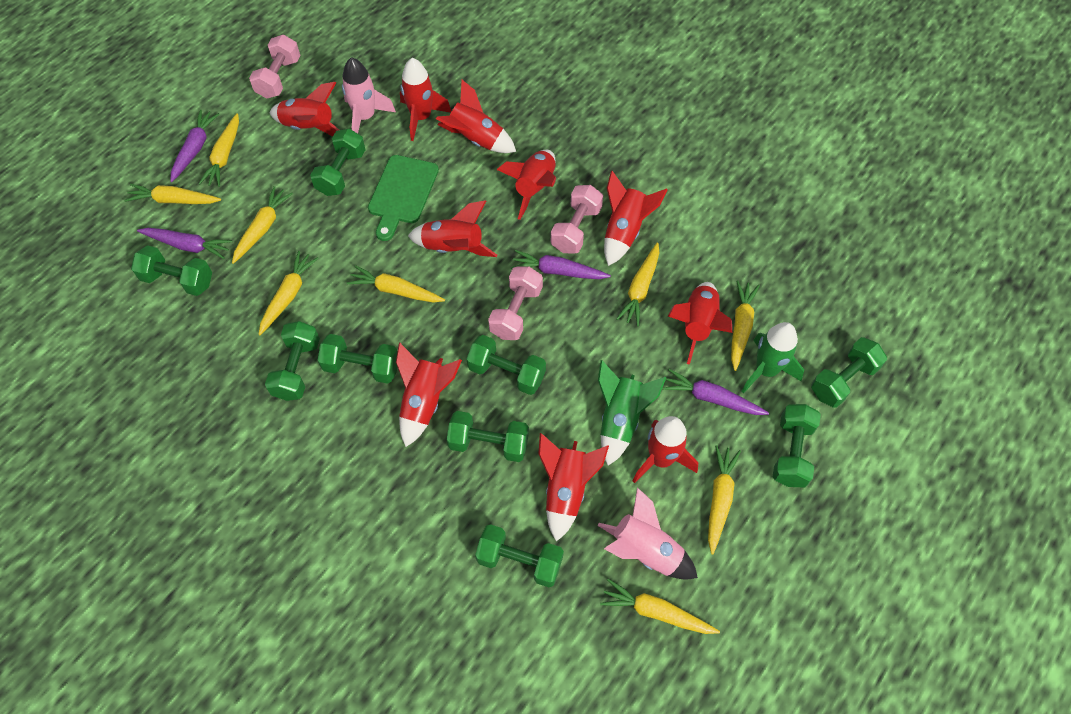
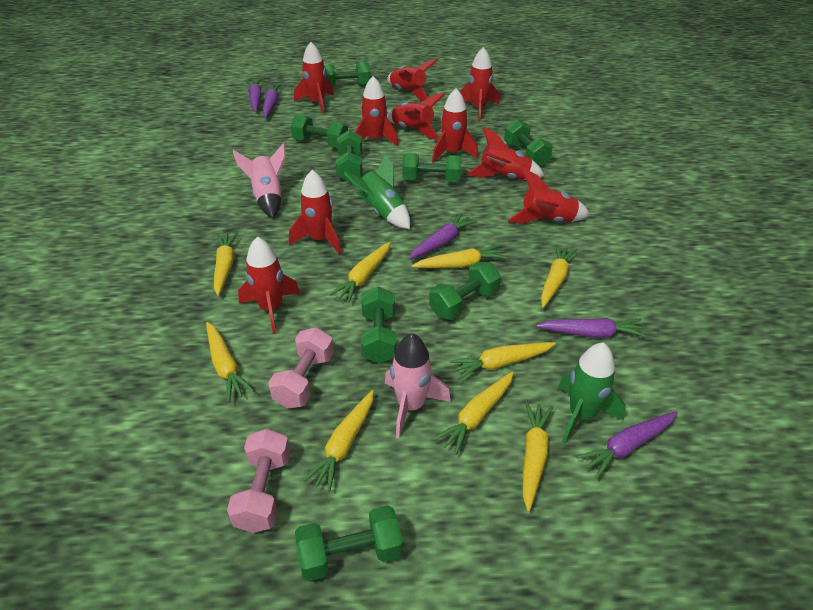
green cutting board: 1 -> 0
green dumbbell: 9 -> 8
pink dumbbell: 3 -> 2
purple carrot: 4 -> 5

